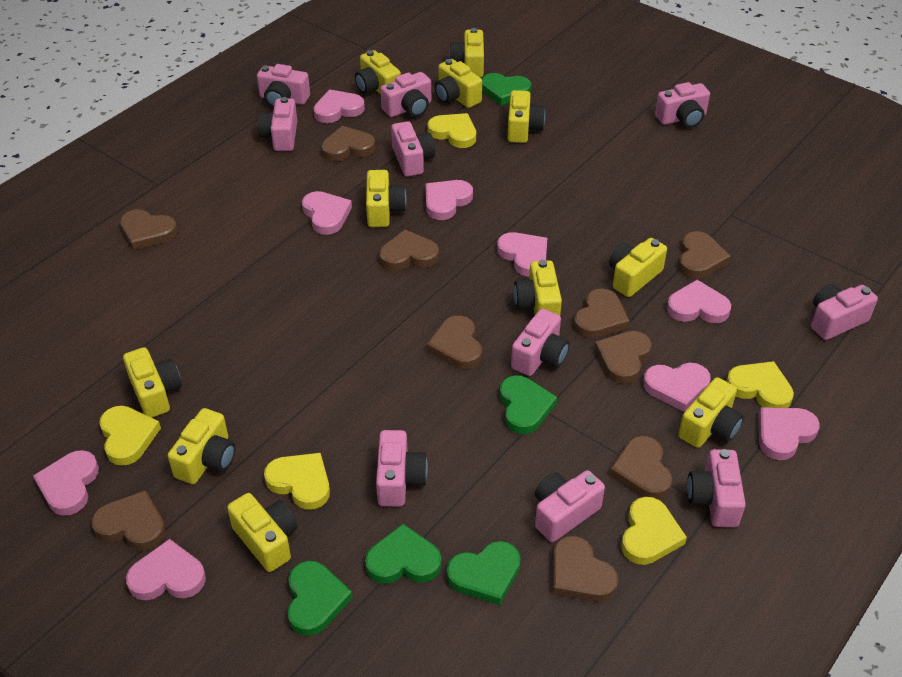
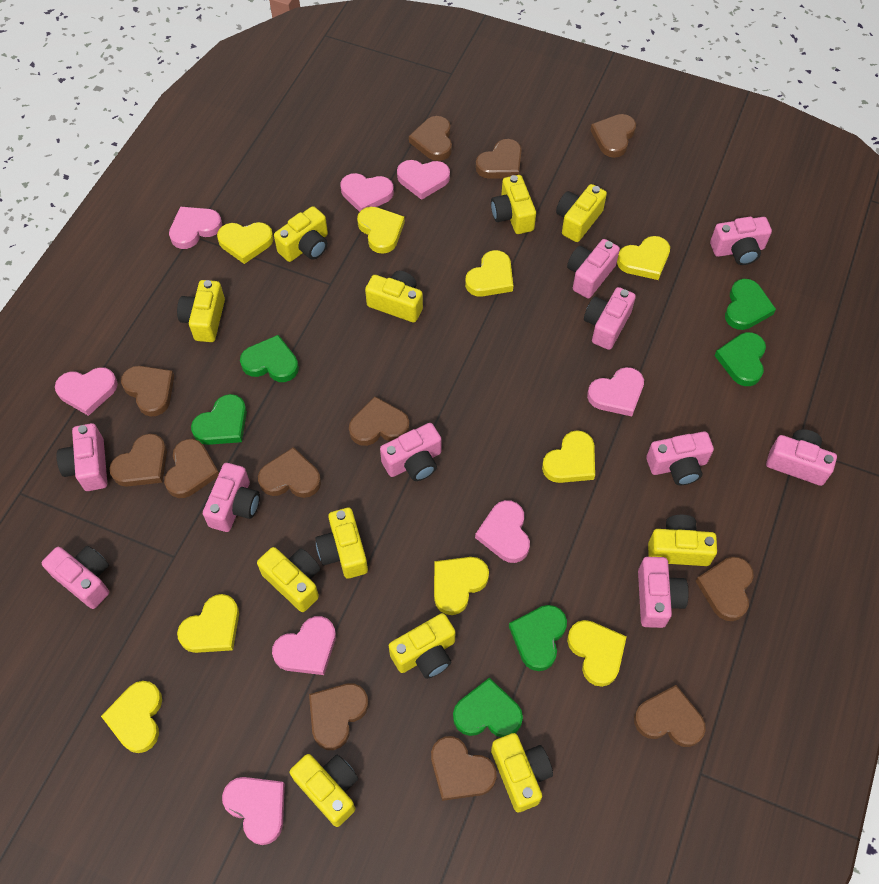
brown heart: 10 -> 12
green heart: 5 -> 6
pink heart: 9 -> 8
yellow heart: 5 -> 9

